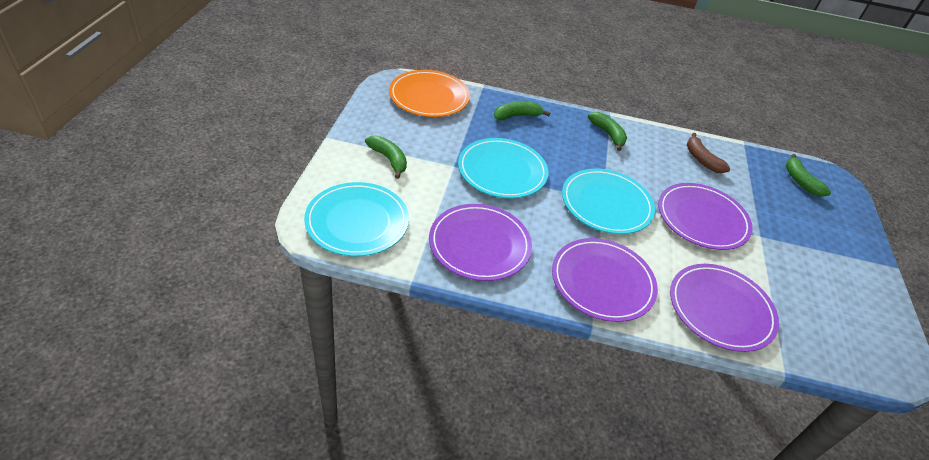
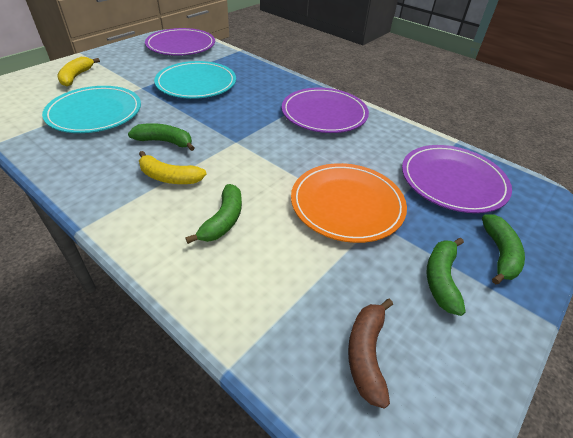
purple plate: 4 -> 3
turquoise plate: 3 -> 2
yellow banana: 0 -> 2

